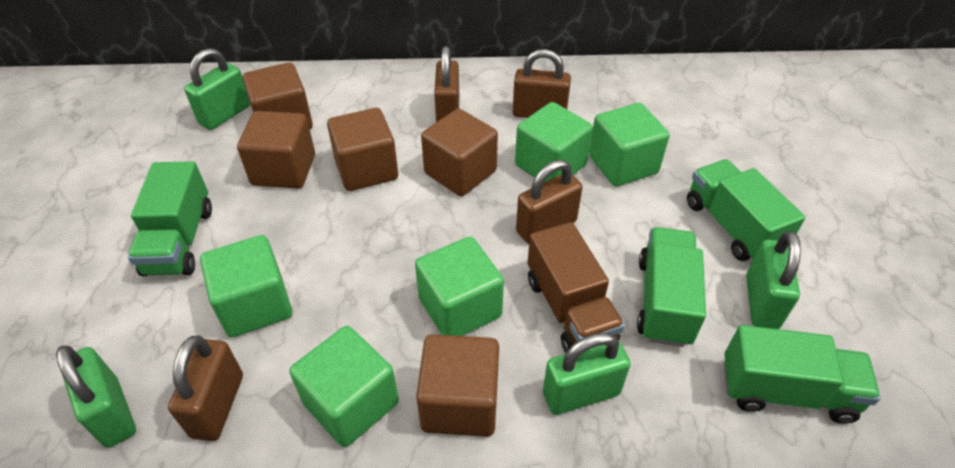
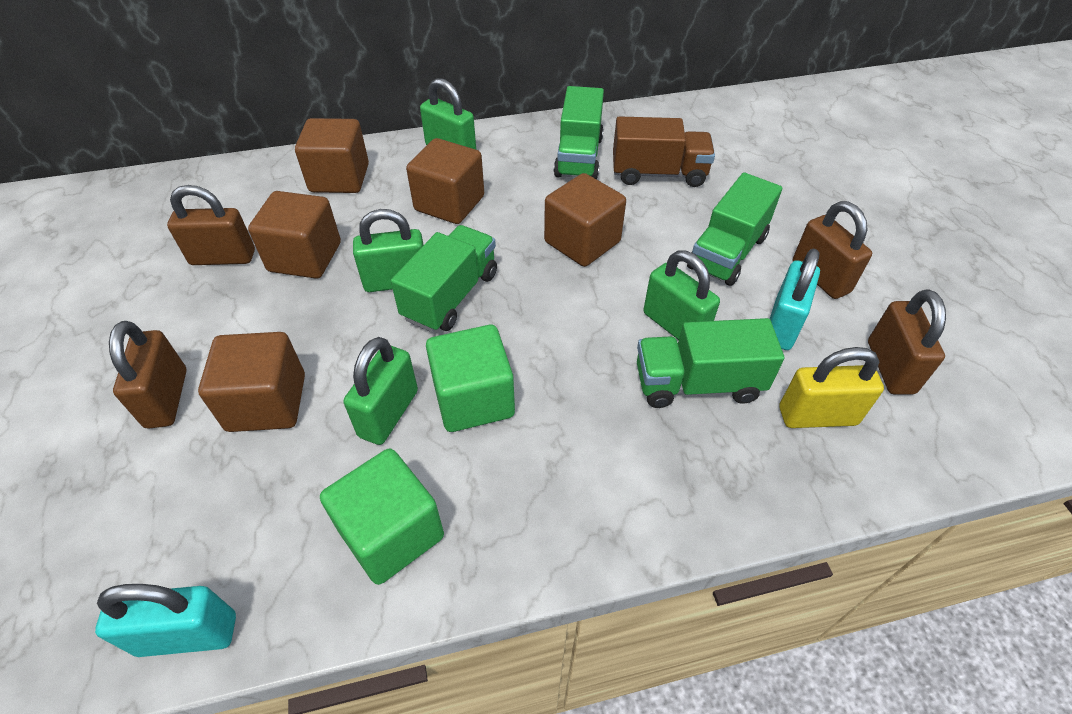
green cube: 5 -> 2
turquoise padlock: 0 -> 2
yellow padlock: 0 -> 1

